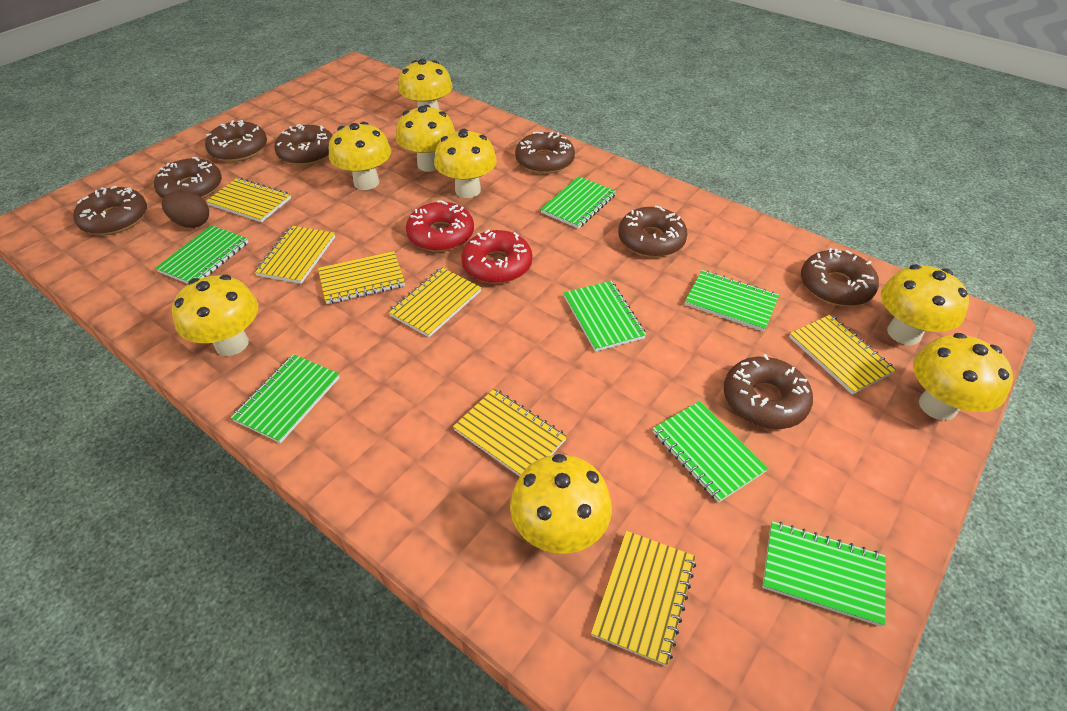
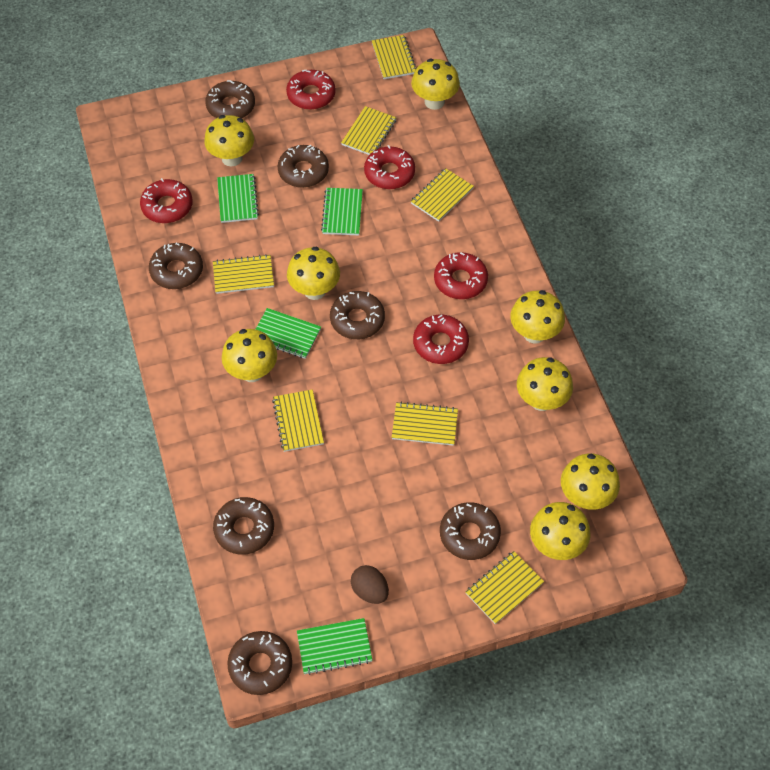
brown donut: 8 -> 7
green notebook: 7 -> 4
red donut: 2 -> 5

